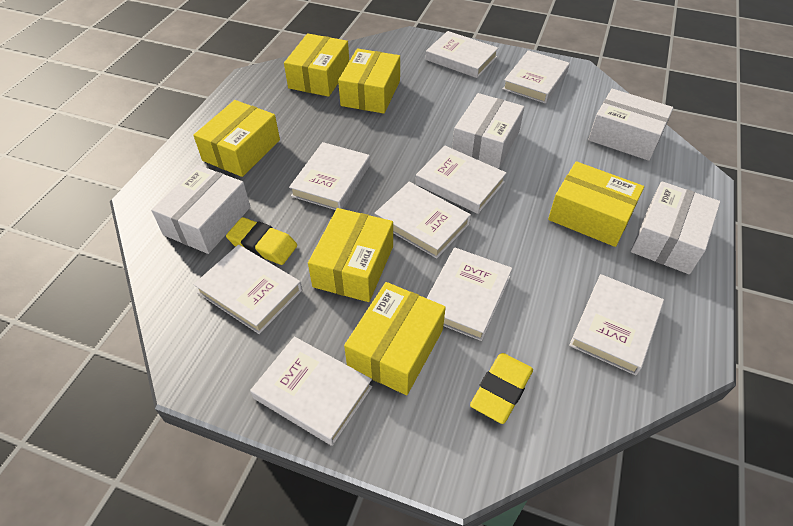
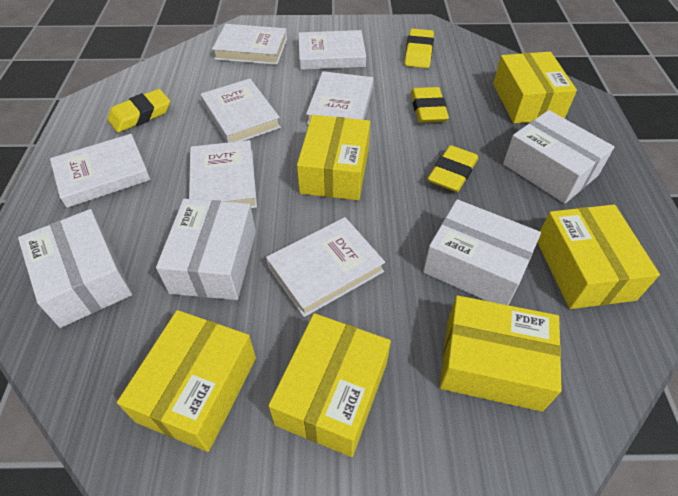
white book: 9 -> 7
yellow eraser: 2 -> 4

